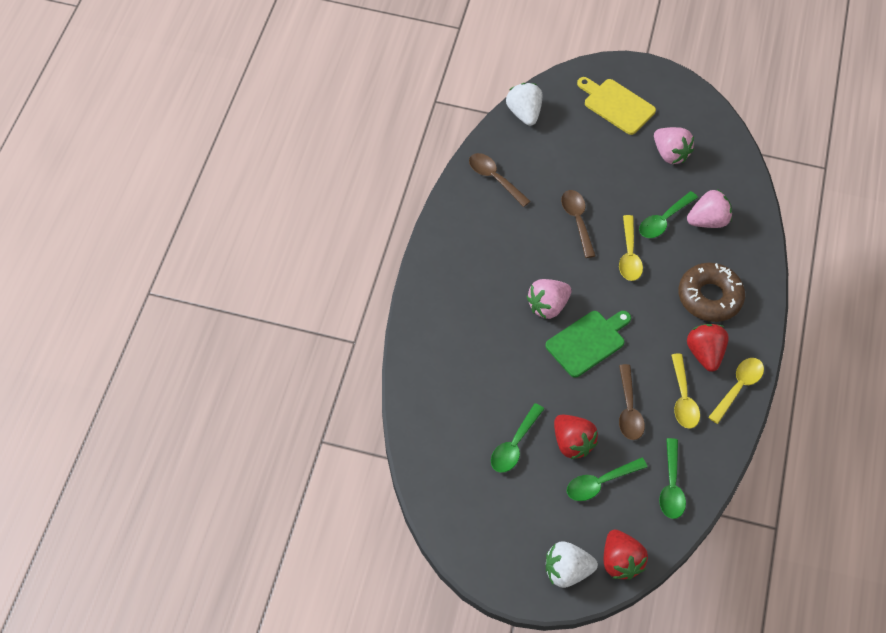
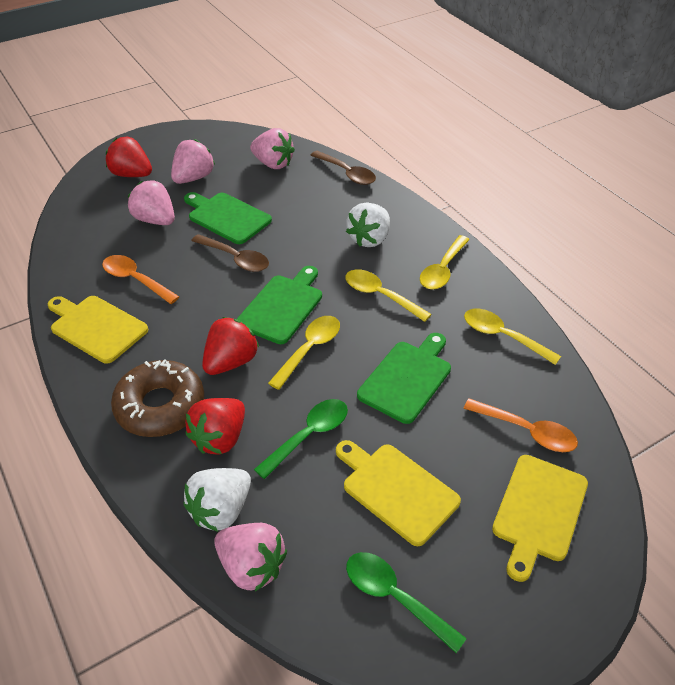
brown spoon: 3 -> 2
green cutting board: 1 -> 3
green spoon: 4 -> 2
orange spoon: 0 -> 2
pink strawberry: 3 -> 4
yellow cutting board: 1 -> 3
yellow spoon: 3 -> 4

